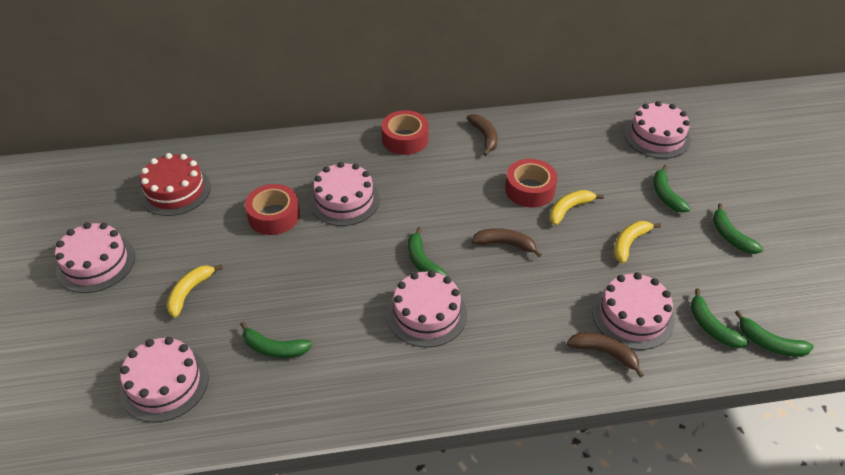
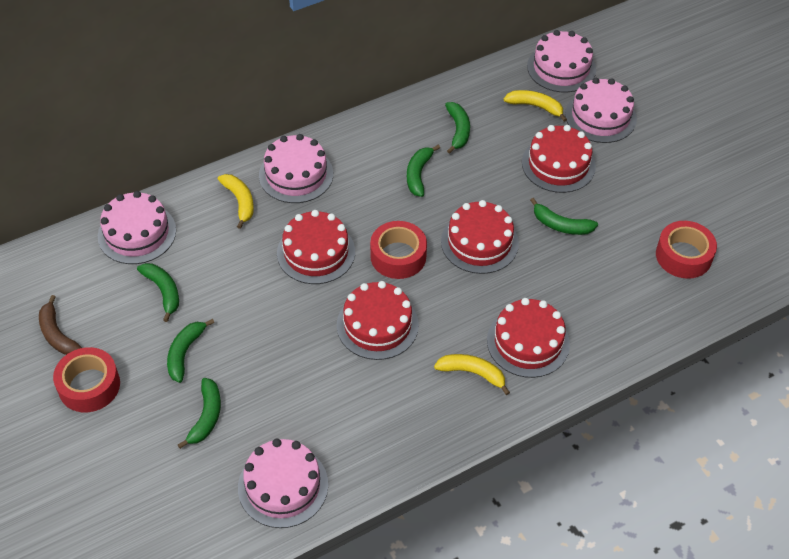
brown banana: 3 -> 1
pink cake: 6 -> 5
red cake: 1 -> 5

